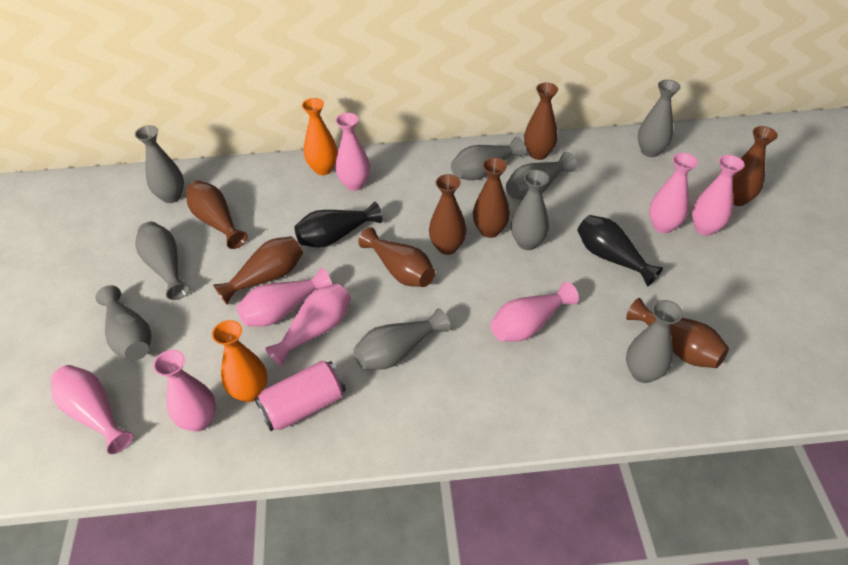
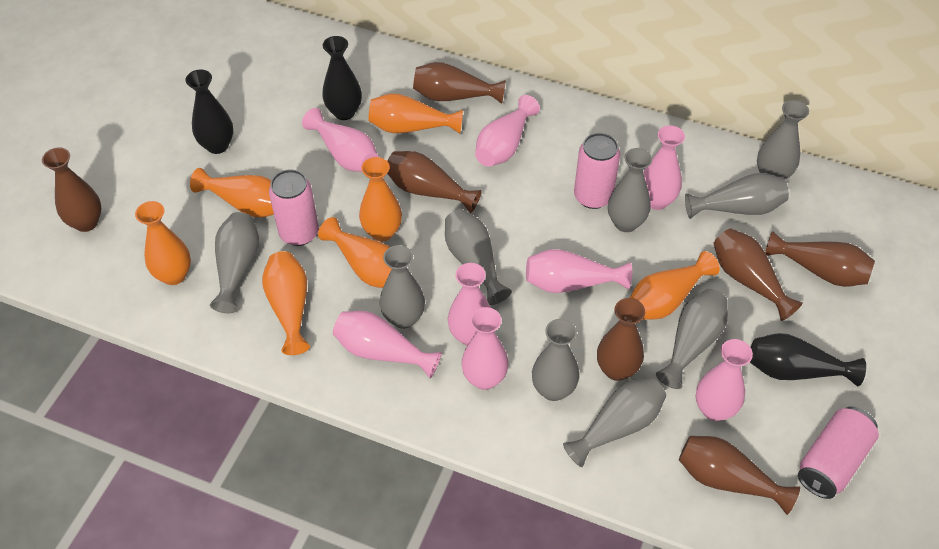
black vase: 2 -> 3
brown vase: 8 -> 7
orange vase: 2 -> 7
pink can: 1 -> 3

